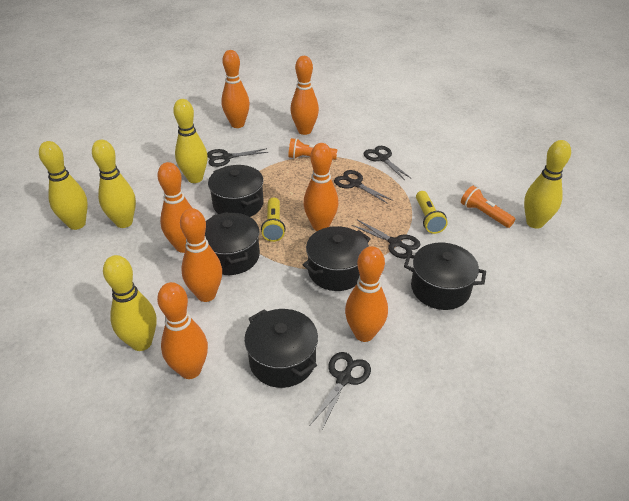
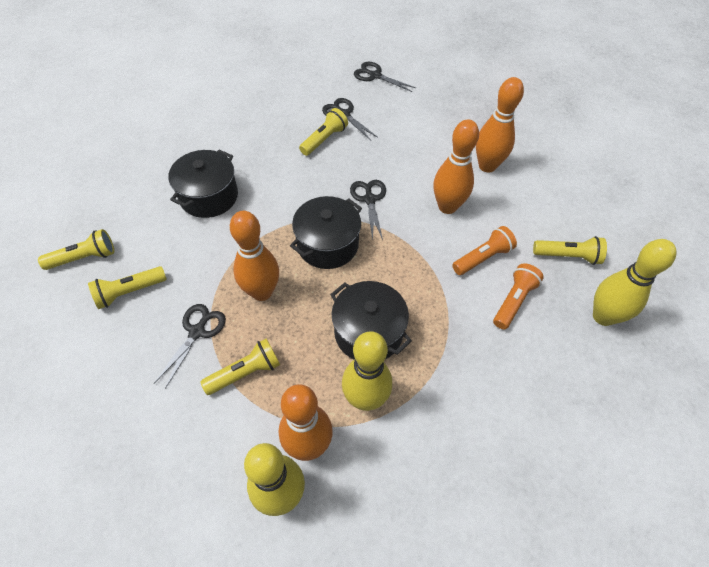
black pot: 5 -> 3
black scissors: 5 -> 4
orange bowling pin: 7 -> 4
yellow bowling pin: 5 -> 3
yellow flashlight: 2 -> 5

